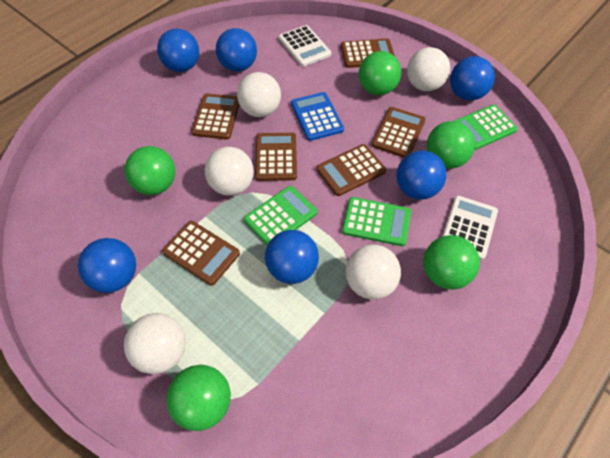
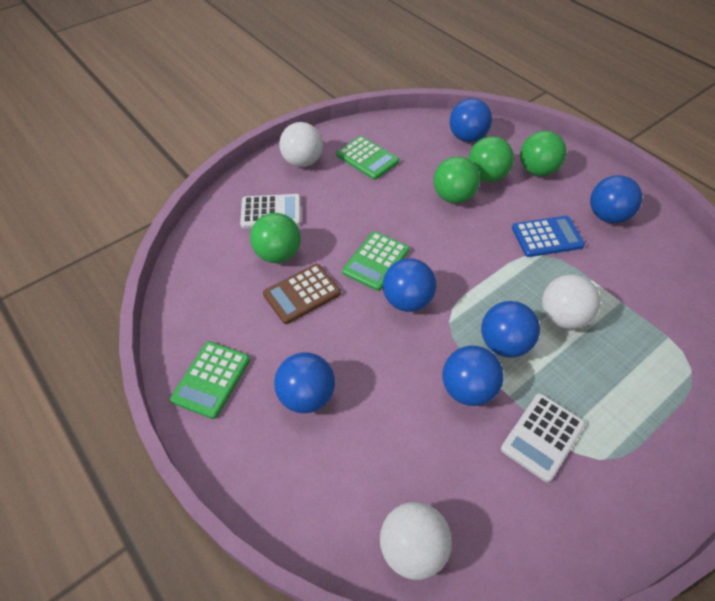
brown calculator: 6 -> 1
green ball: 5 -> 4
white ball: 5 -> 3

